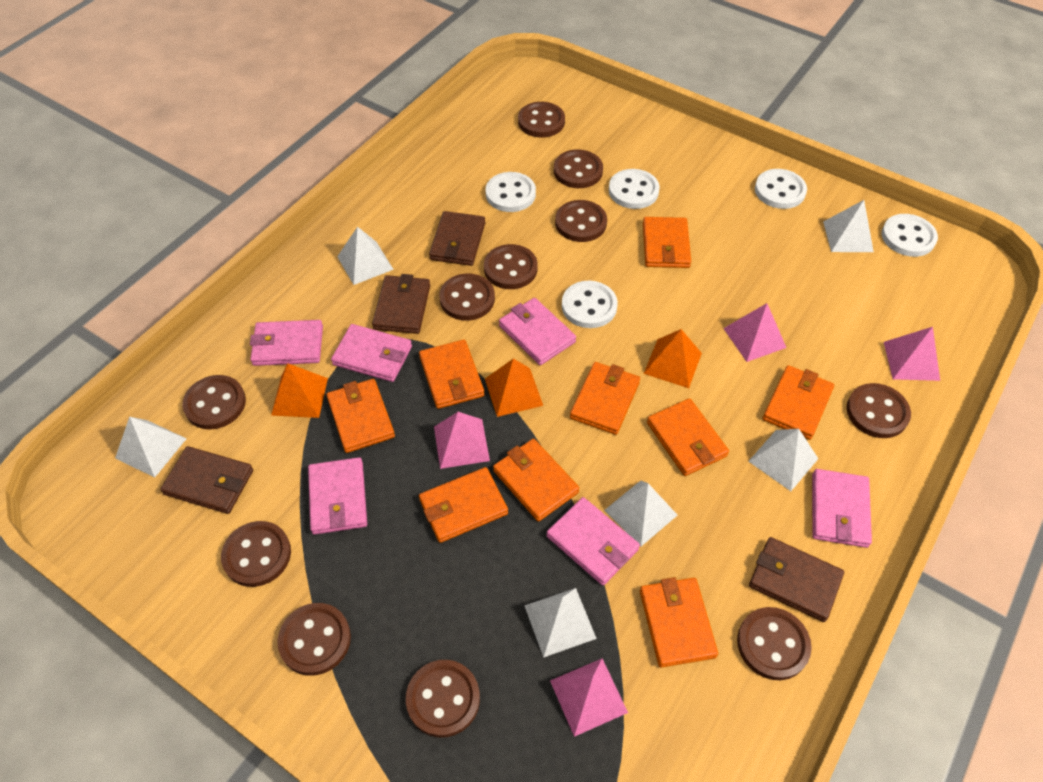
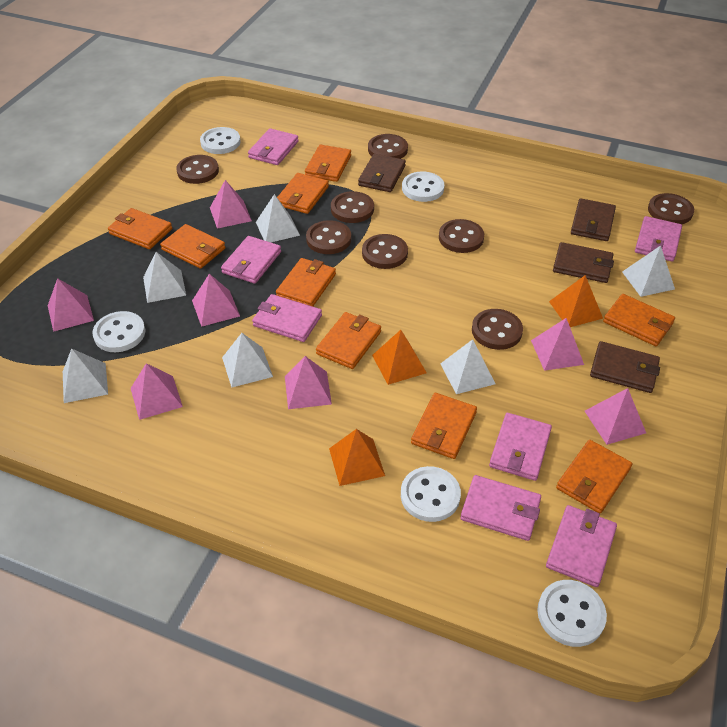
brown button: 11 -> 8
pink pyramid: 4 -> 7
pink wallet: 6 -> 7

